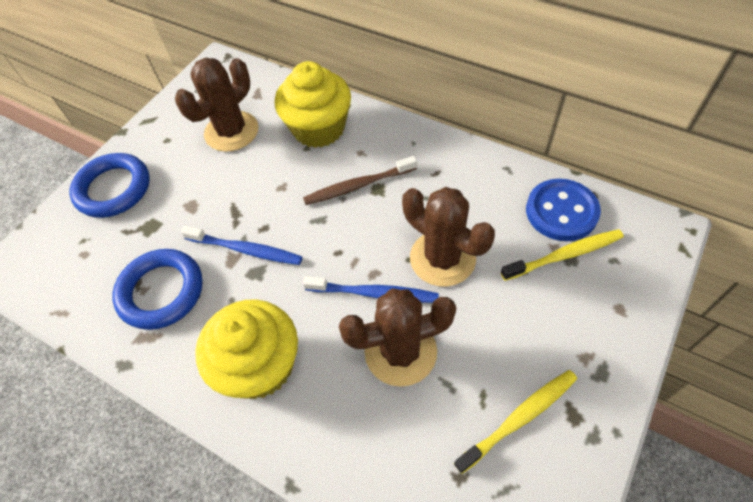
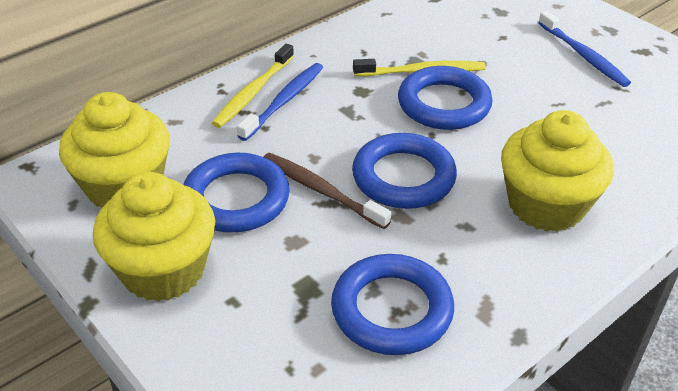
blue button: 1 -> 0
blue ring: 2 -> 4
brown cactus: 3 -> 0
yellow cupcake: 2 -> 3

